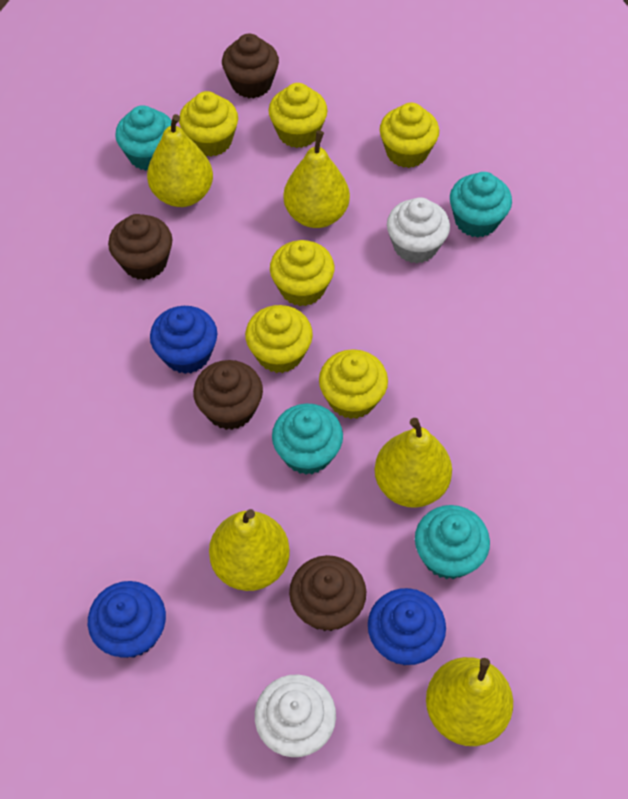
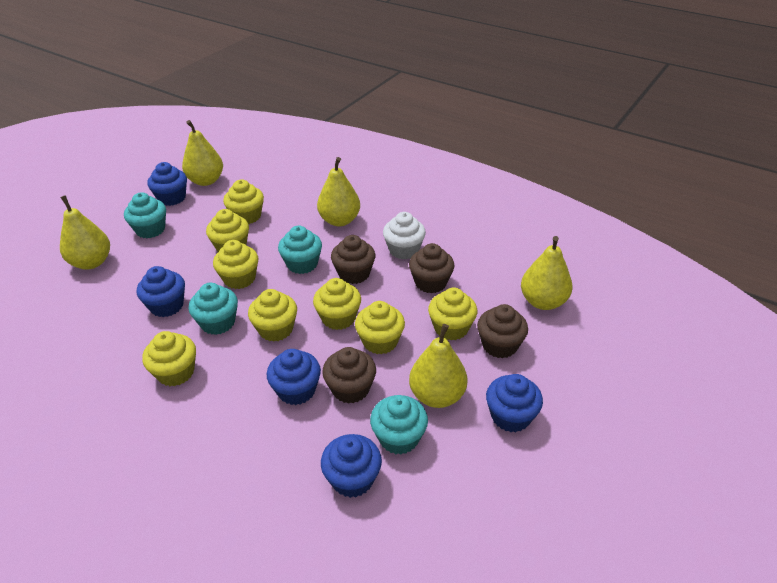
blue cupcake: 3 -> 5
white cupcake: 2 -> 1
yellow cupcake: 6 -> 8

